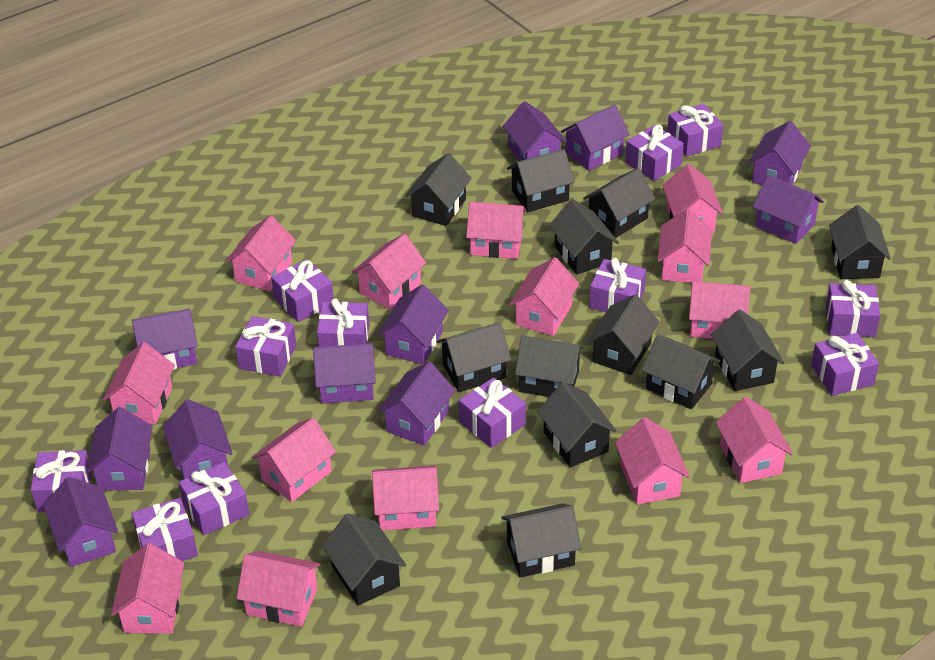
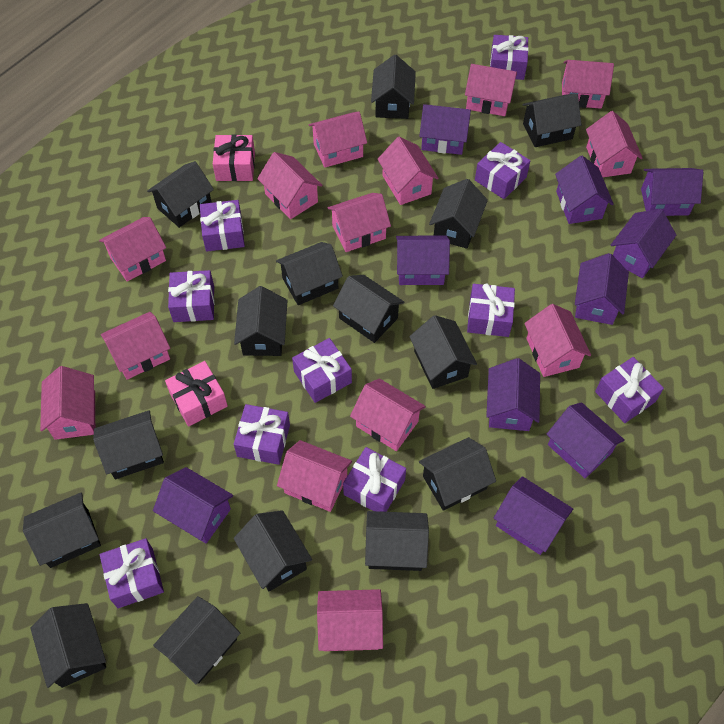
black house: 13 -> 15
pink gift: 0 -> 2
purple gift: 12 -> 10
purple house: 11 -> 10

